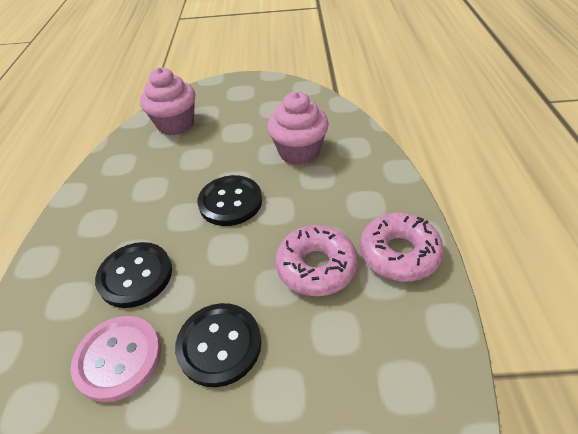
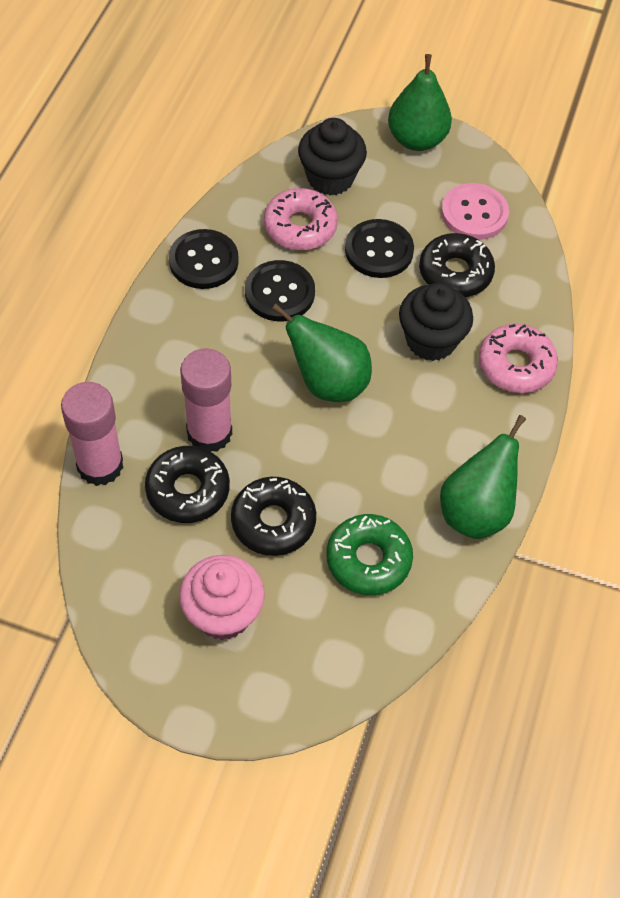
black cupcake: 0 -> 2
black donut: 0 -> 3
green donut: 0 -> 1
green pear: 0 -> 3
pink cupcake: 2 -> 1
pink glue stick: 0 -> 2

